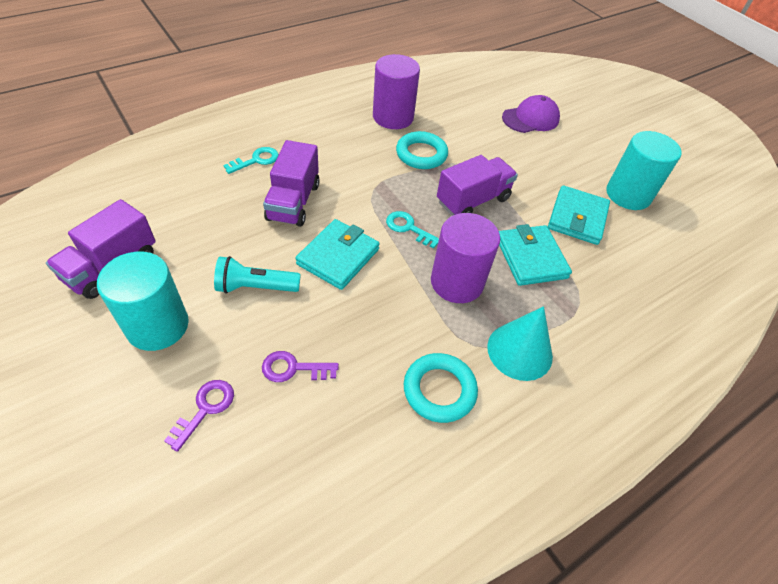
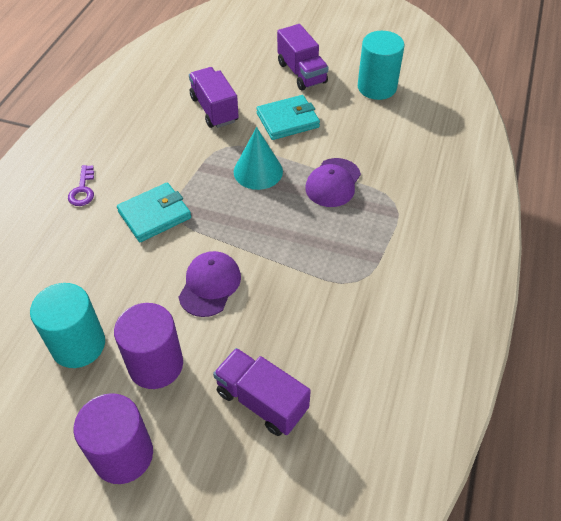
purple cap: 1 -> 2
purple key: 2 -> 1
turquoise flashlight: 1 -> 0
turquoise key: 2 -> 0
turquoise ring: 2 -> 0
turquoise wallet: 3 -> 2

